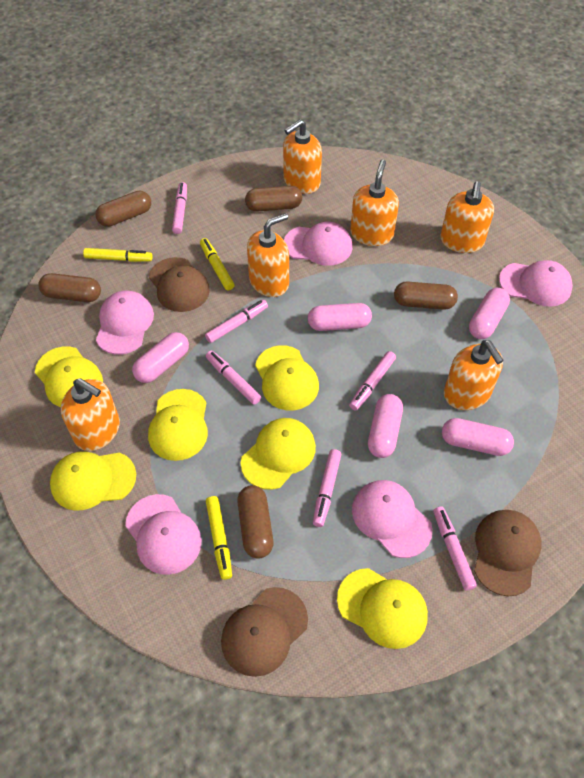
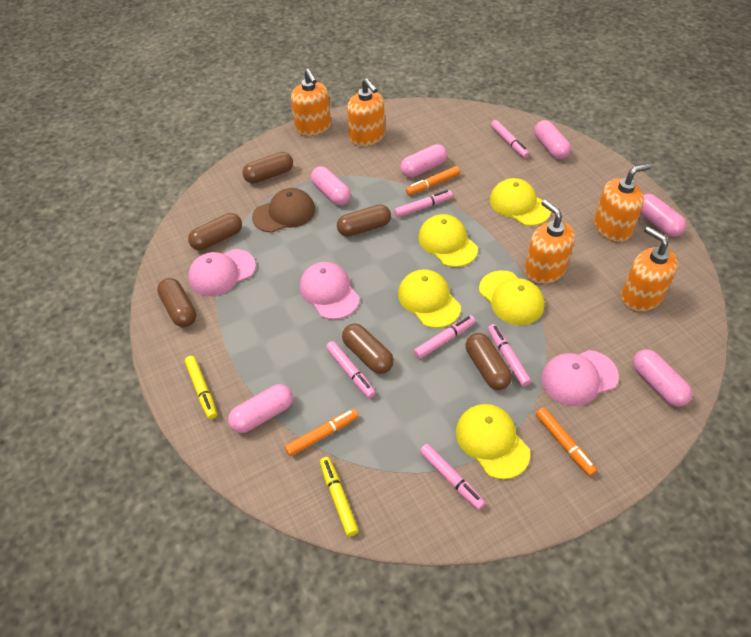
brown cap: 3 -> 1
brown capsule: 5 -> 6
orange marker: 0 -> 3
orange soap dispenser: 6 -> 5
pink cap: 5 -> 3
pink capsule: 5 -> 6
yellow cap: 6 -> 5
yellow marker: 3 -> 2

